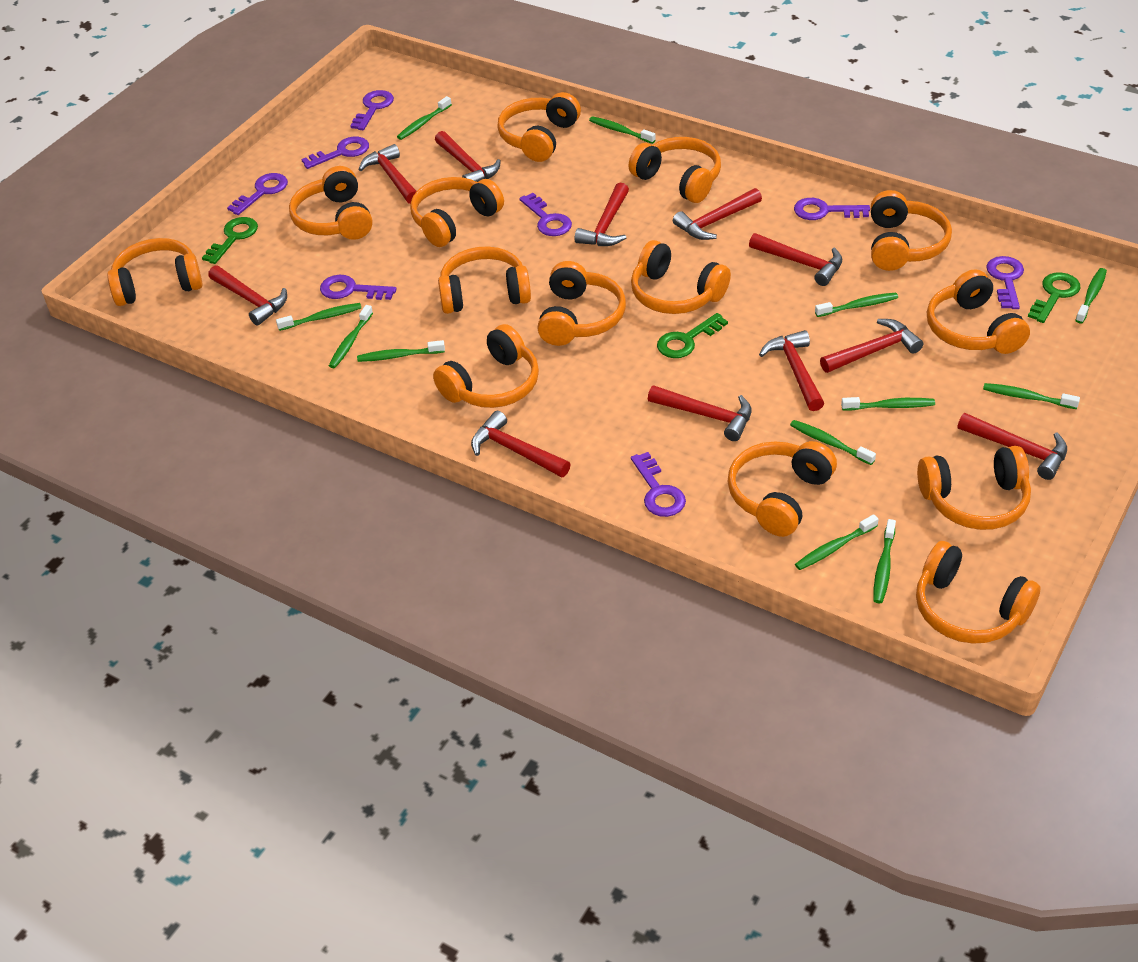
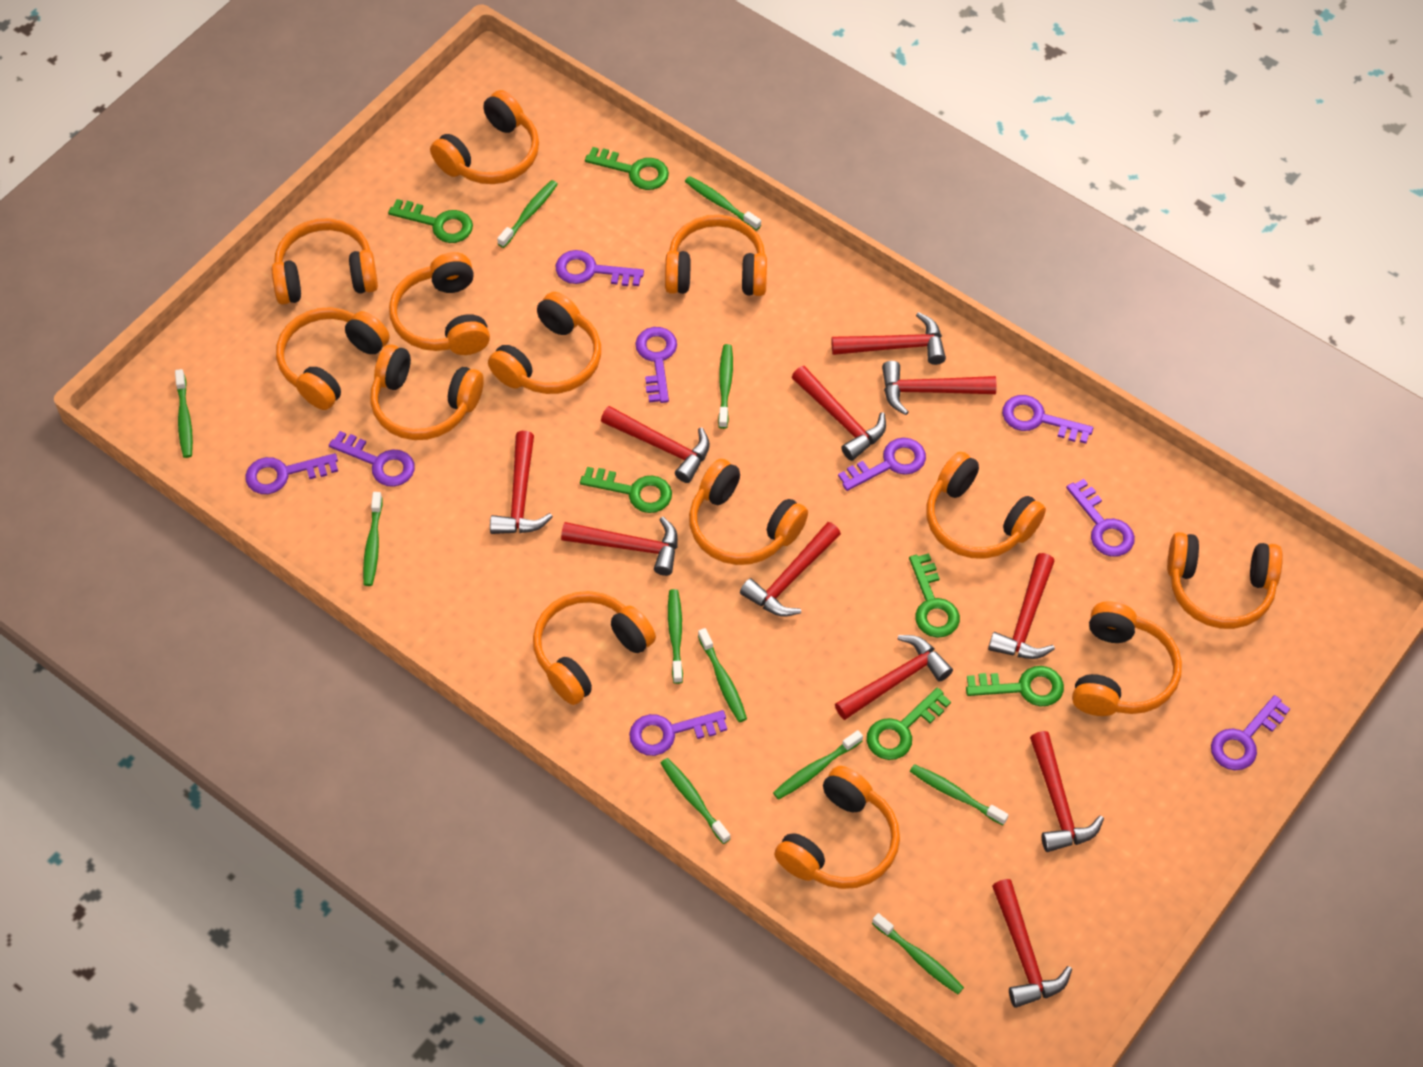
green key: 3 -> 6
green toothbrush: 12 -> 11
orange headphones: 14 -> 13
purple key: 8 -> 9

